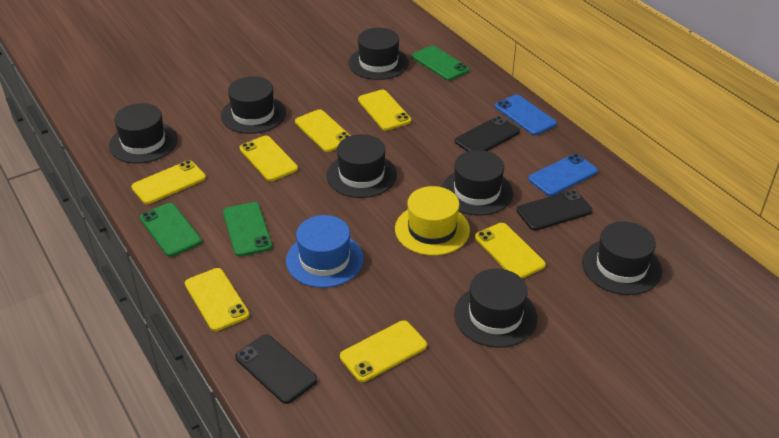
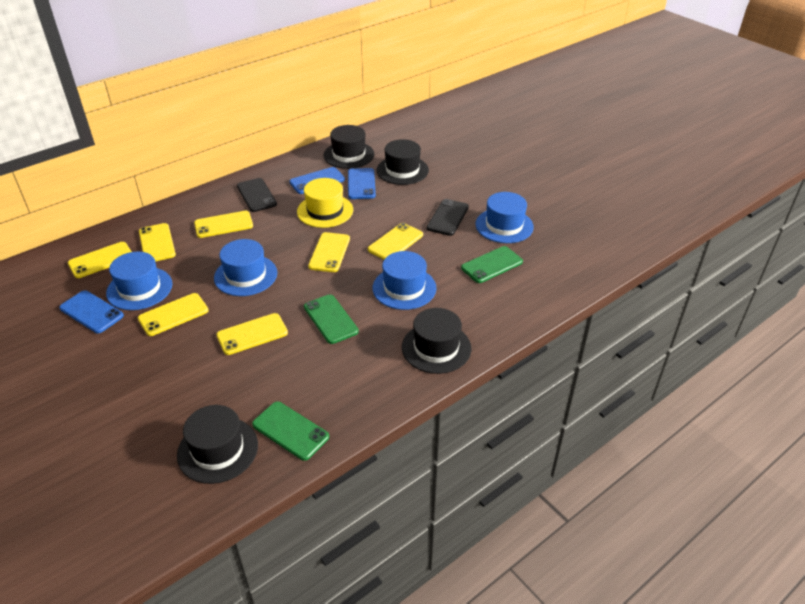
black hat: 7 -> 4
black phone: 3 -> 2
blue hat: 1 -> 4
blue phone: 2 -> 3

